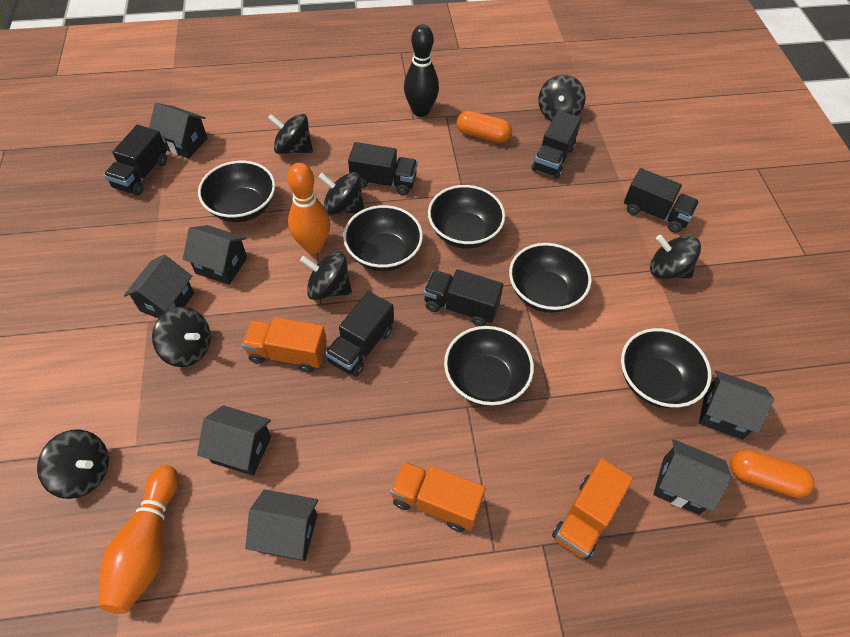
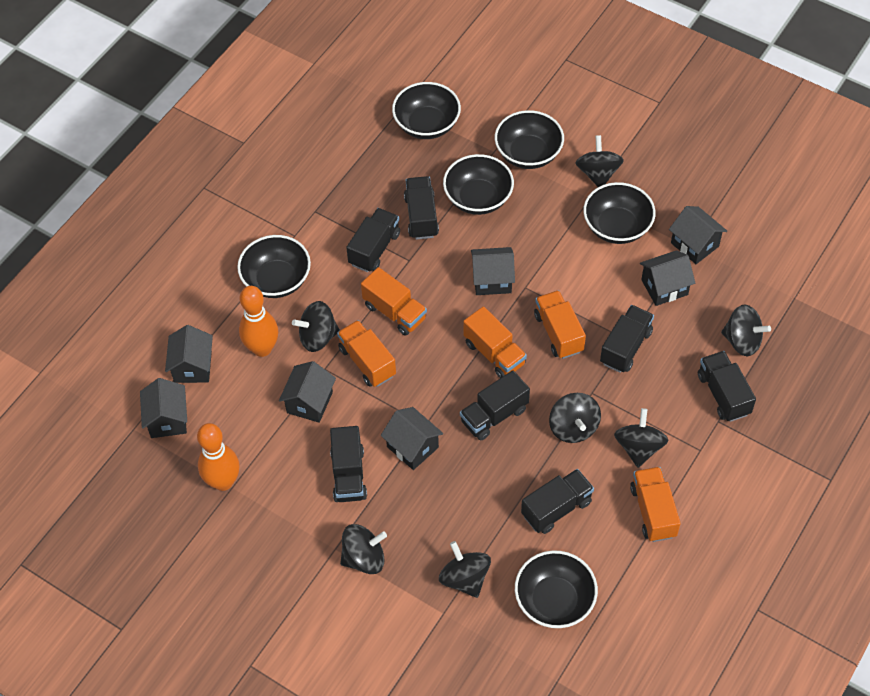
black bowling pin: 1 -> 0
black truck: 6 -> 7
orange capsule: 2 -> 0
orange truck: 3 -> 5

